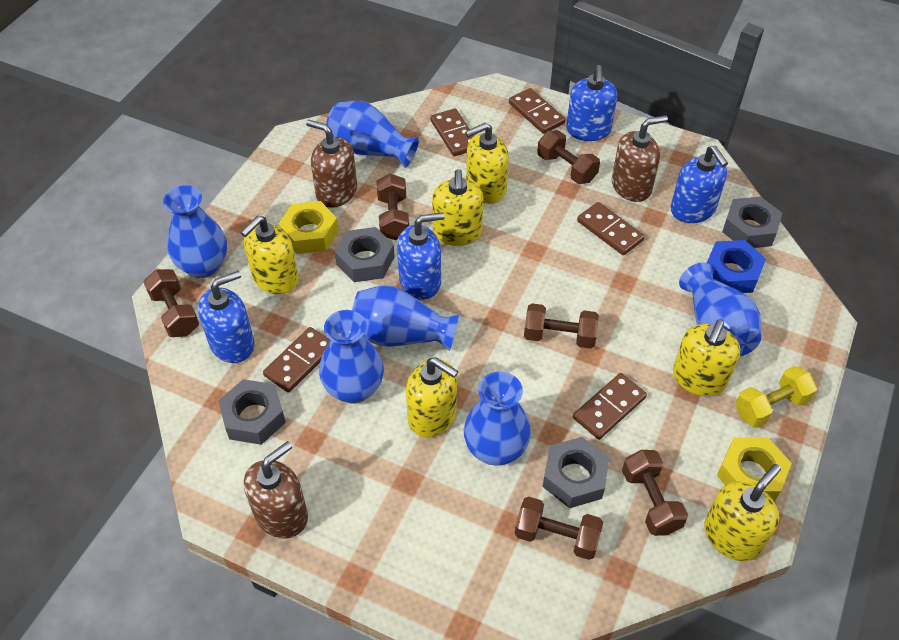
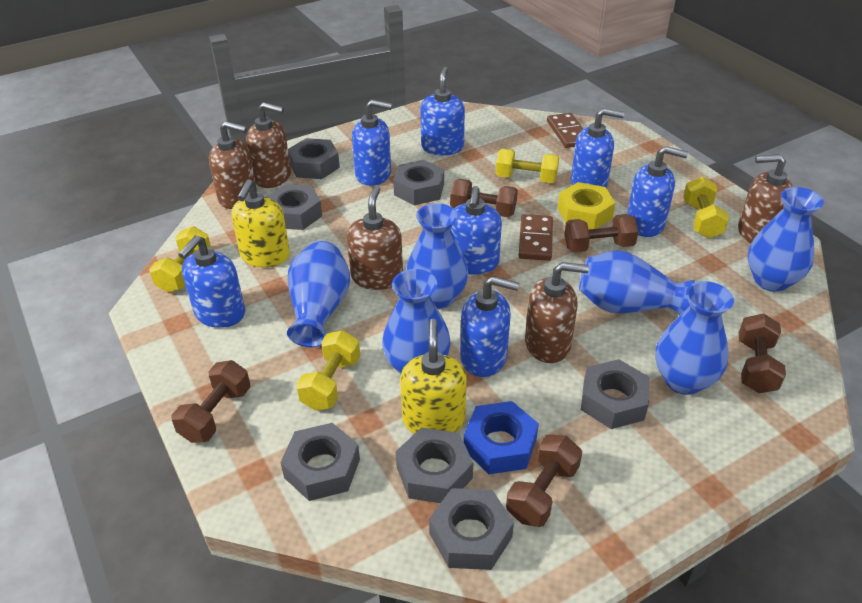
blue soap dispenser: 4 -> 7
brown domino: 5 -> 2
brown dumbbell: 6 -> 5
brown soap dispenser: 3 -> 5
grey nut: 4 -> 7
yellow dumbbell: 1 -> 4
yellow nut: 2 -> 1
yellow soap dispenser: 6 -> 2

